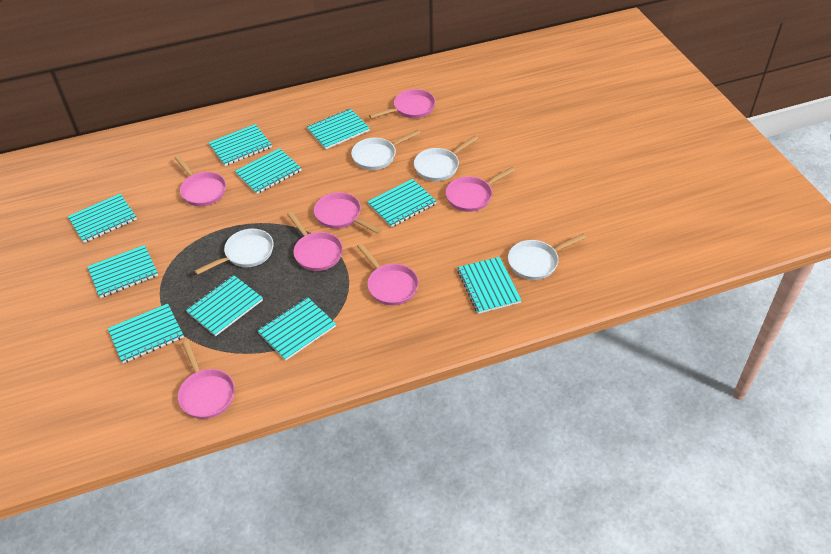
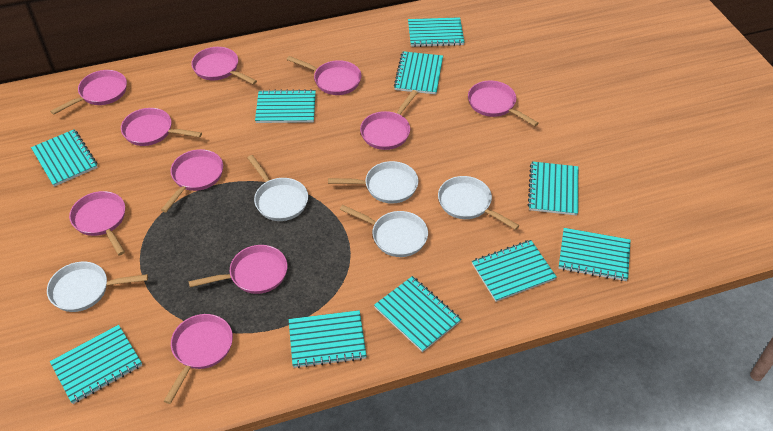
pink pan: 7 -> 10
white pan: 4 -> 5

